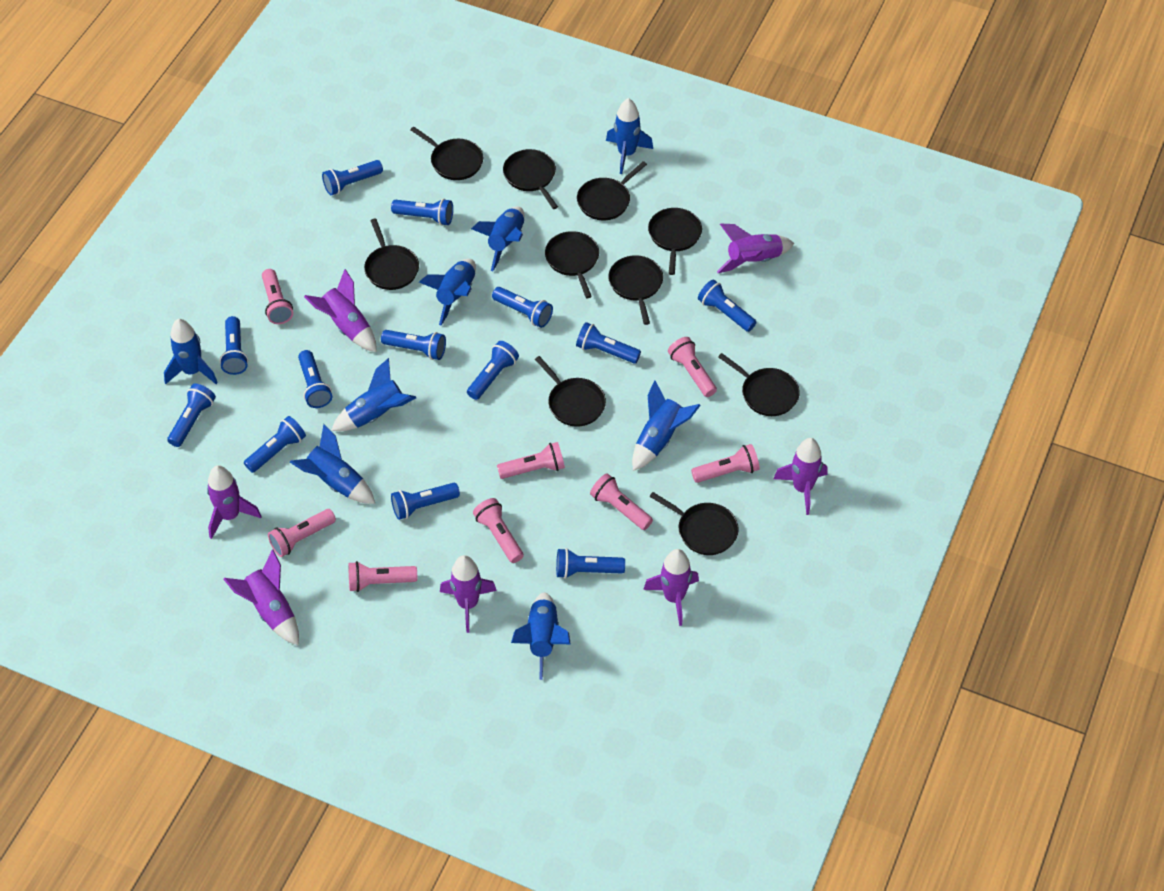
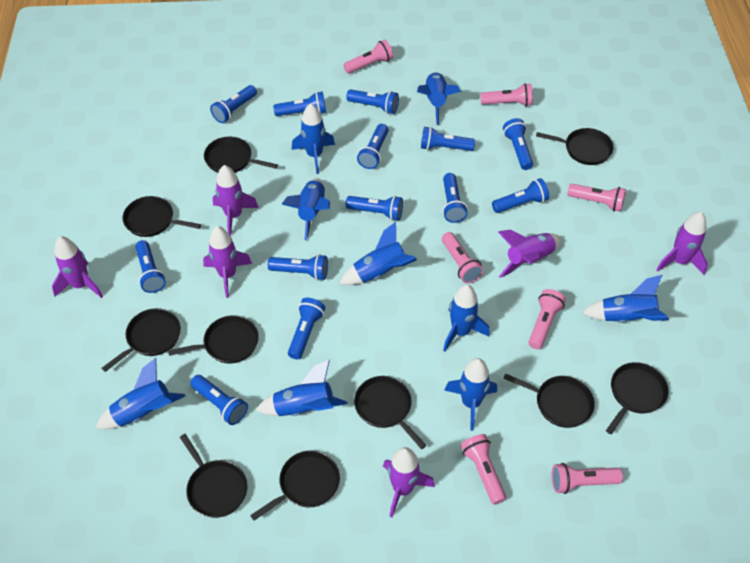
blue rocket: 8 -> 9
pink flashlight: 8 -> 7
purple rocket: 7 -> 6

